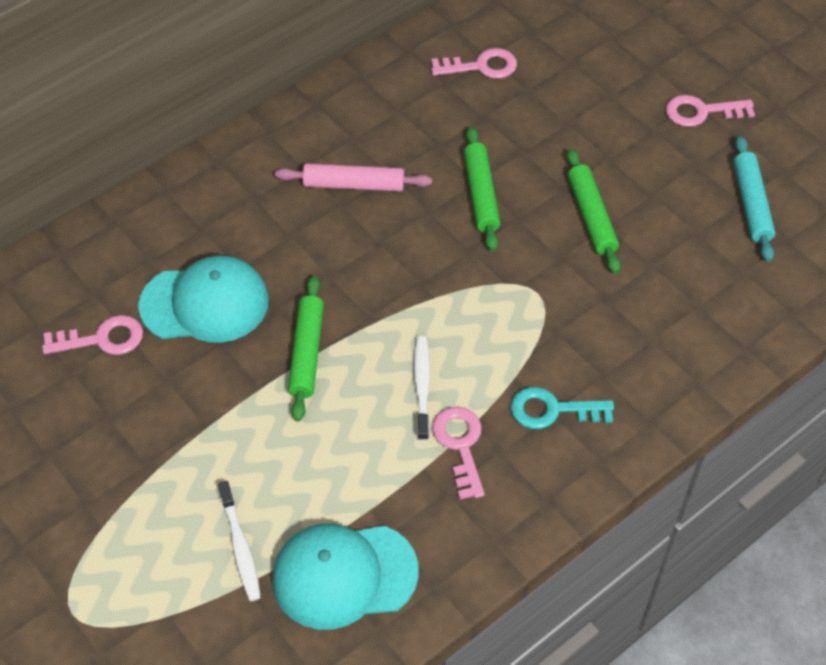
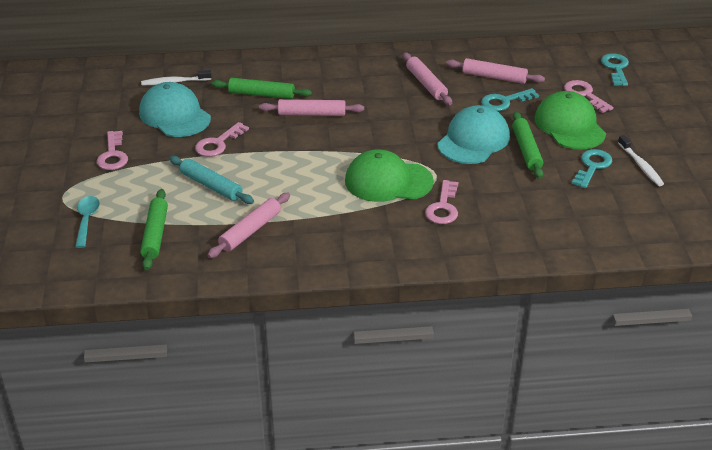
green cap: 0 -> 2
pink rolling pin: 1 -> 4
turquoise key: 1 -> 3
turquoise spoon: 0 -> 1

